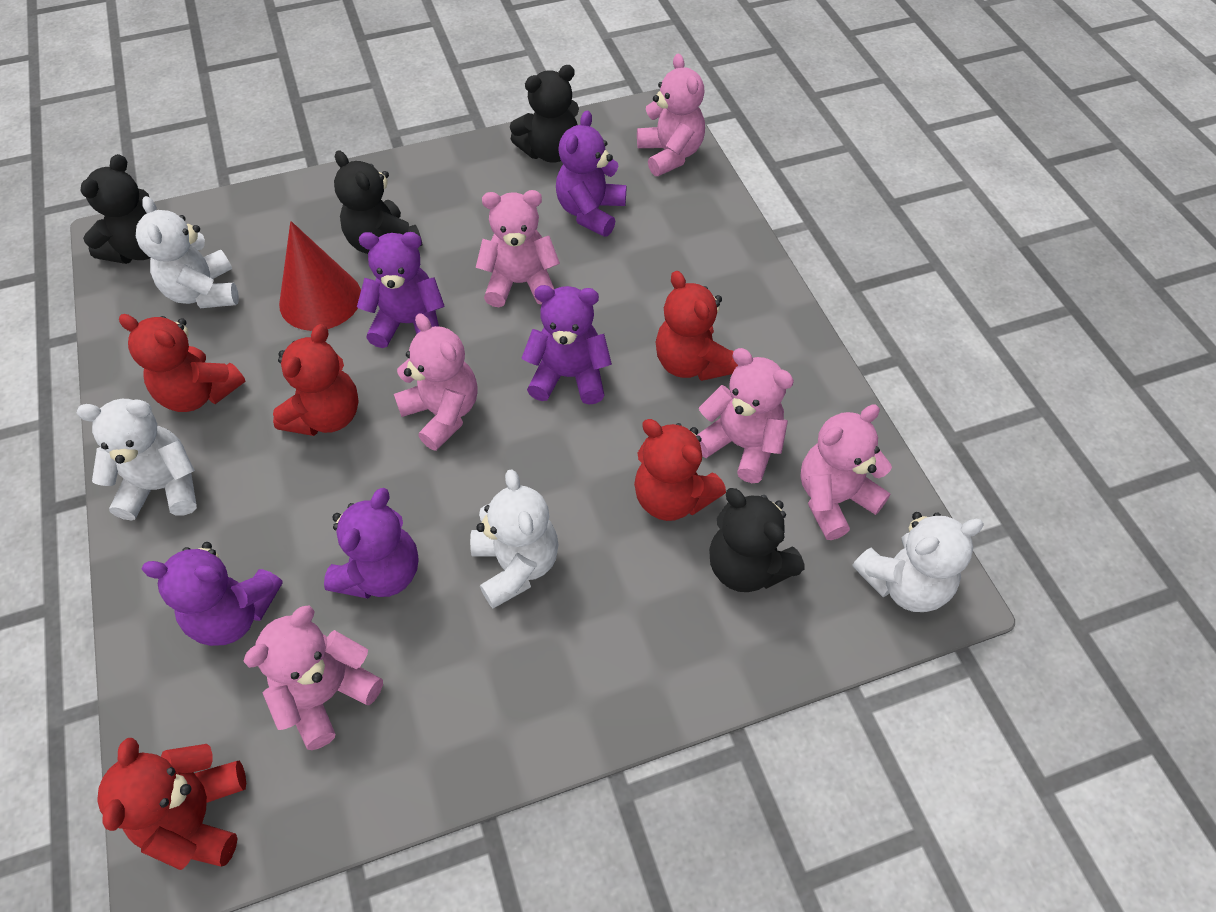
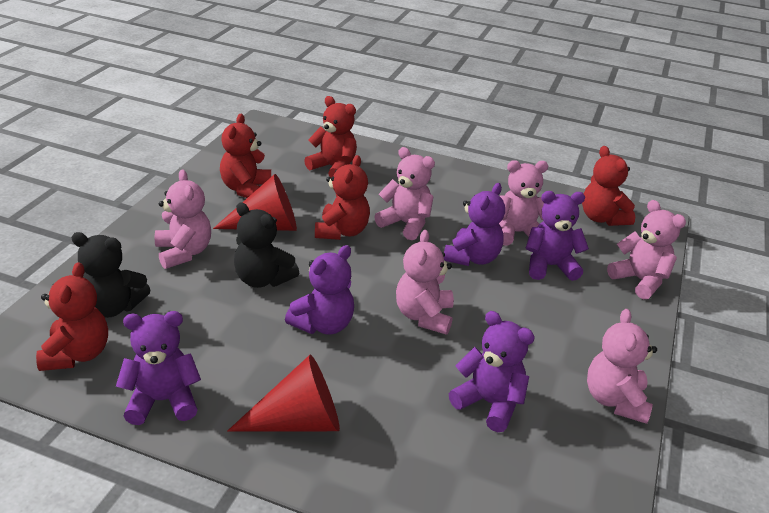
black teddy bear: 4 -> 2
red cone: 1 -> 2
white teddy bear: 4 -> 0

